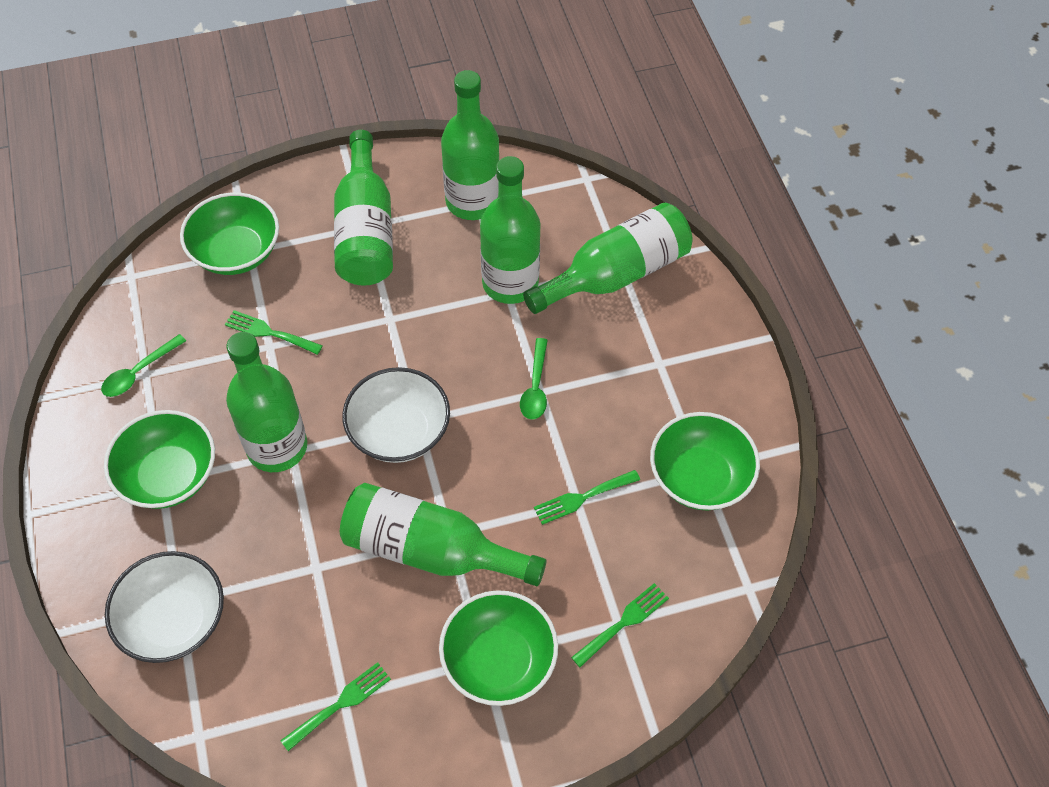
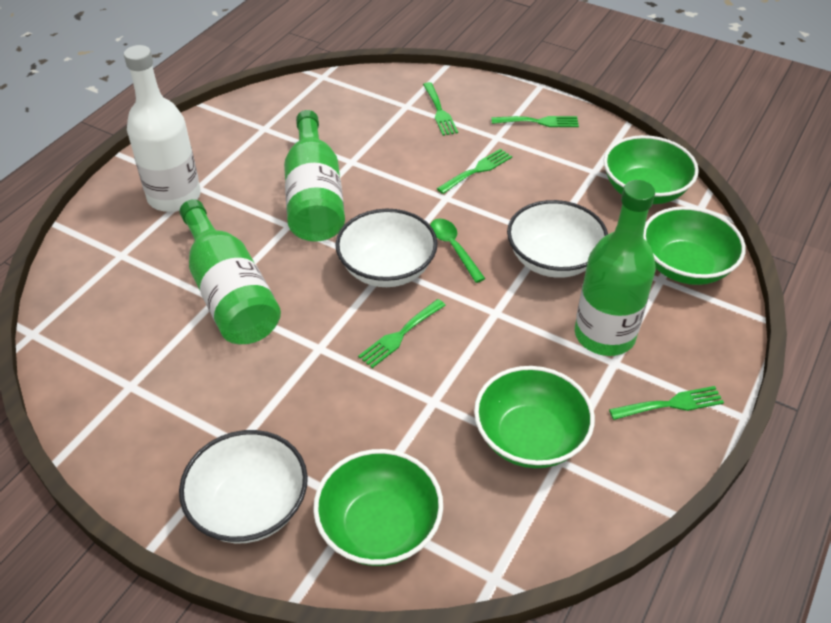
green bottle: 6 -> 3
green fork: 4 -> 5
green spoon: 2 -> 1
white bottle: 0 -> 1
white bowl: 2 -> 3

